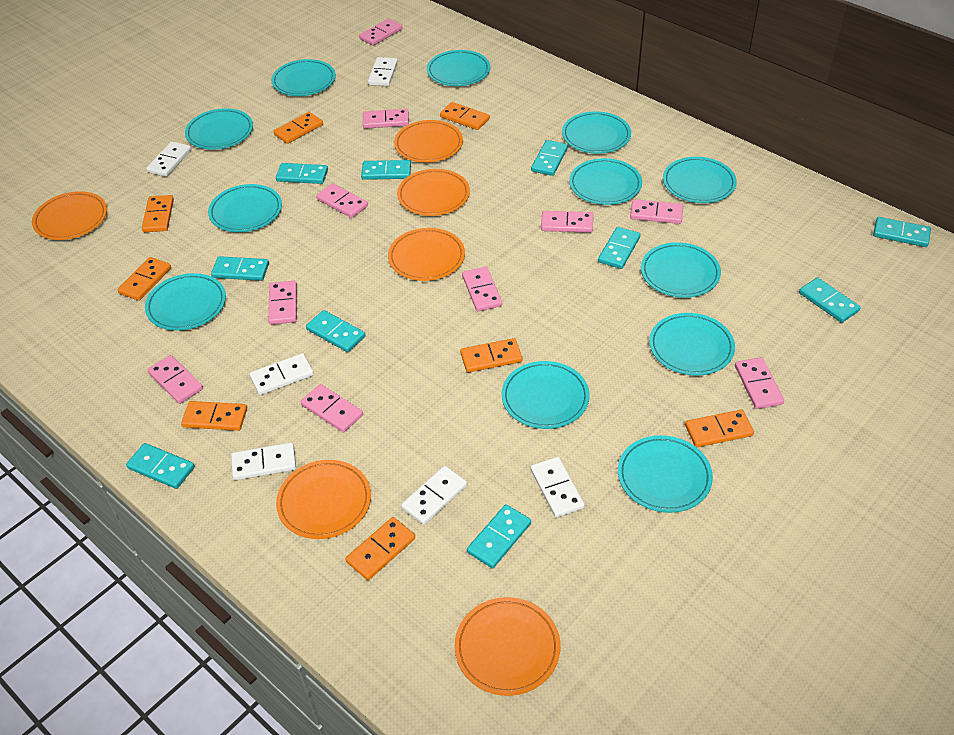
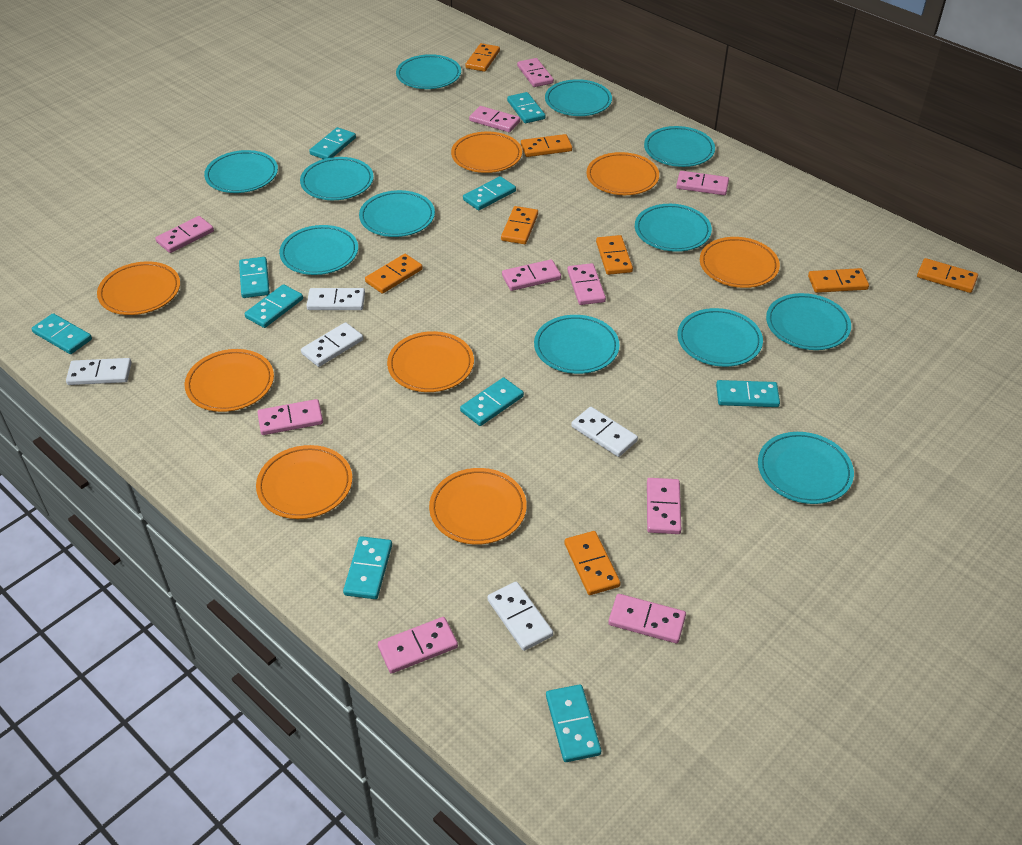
orange plate: 6 -> 8
white domino: 6 -> 5

